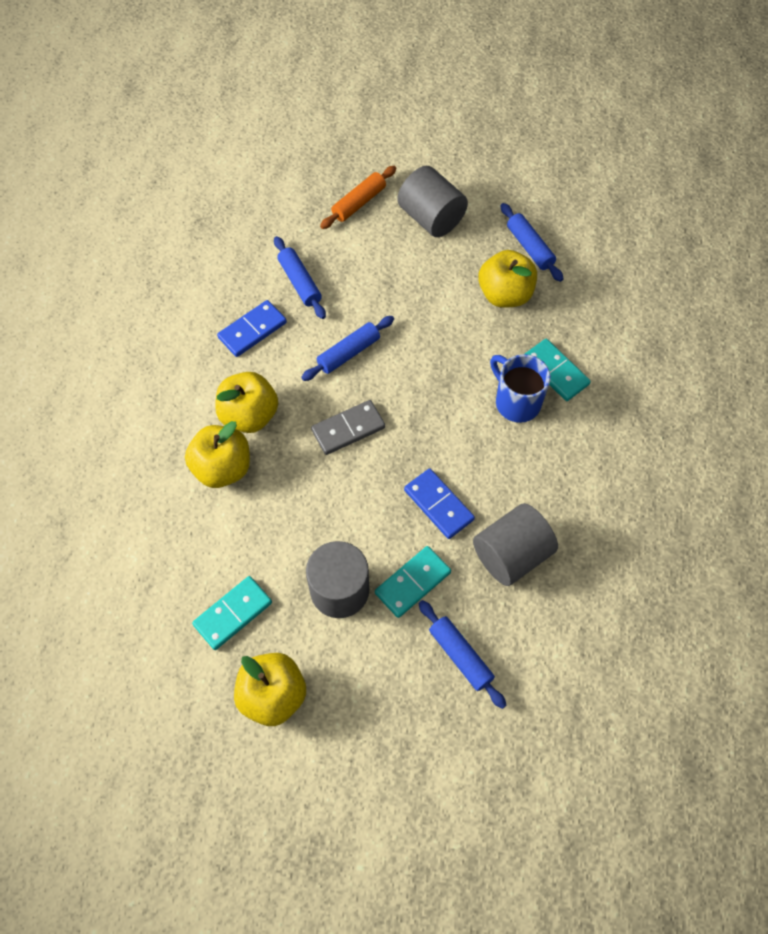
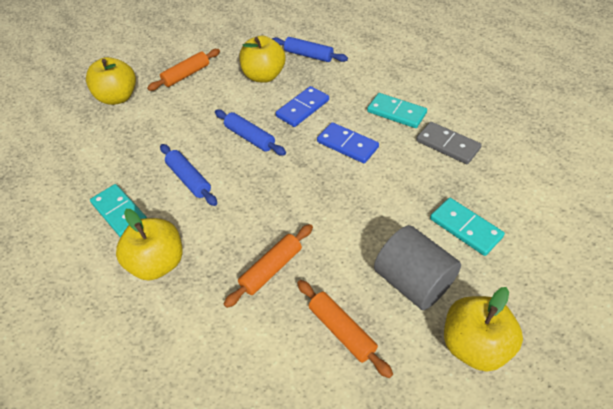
blue mug: 1 -> 0
blue rolling pin: 4 -> 3
grey cylinder: 3 -> 1
orange rolling pin: 1 -> 3

